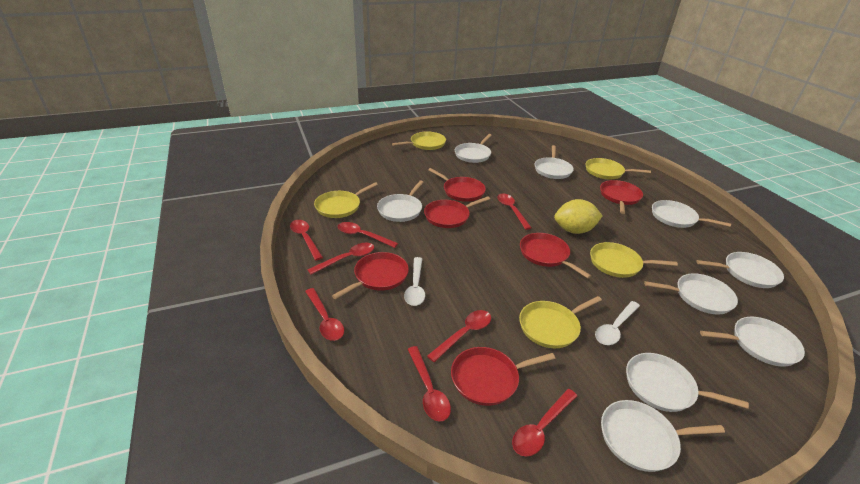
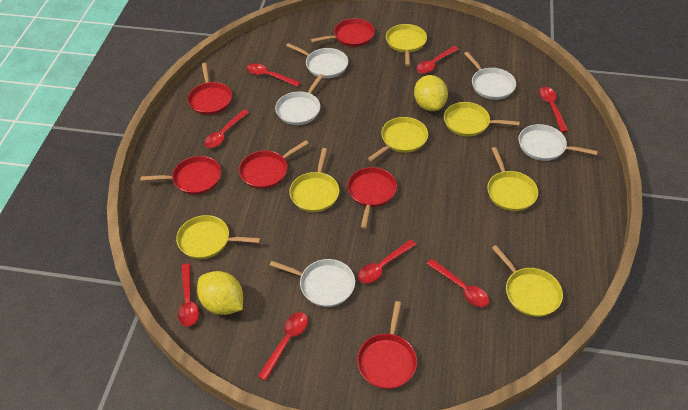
white pan: 9 -> 5
white spoon: 2 -> 0
yellow lemon: 1 -> 2
yellow pan: 5 -> 7

